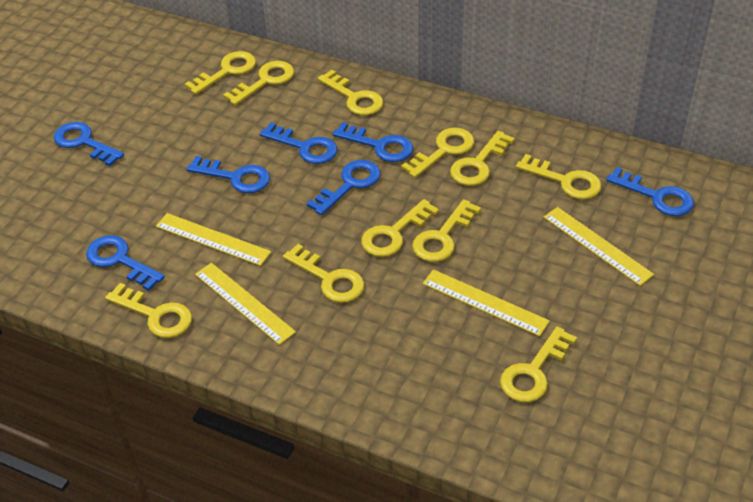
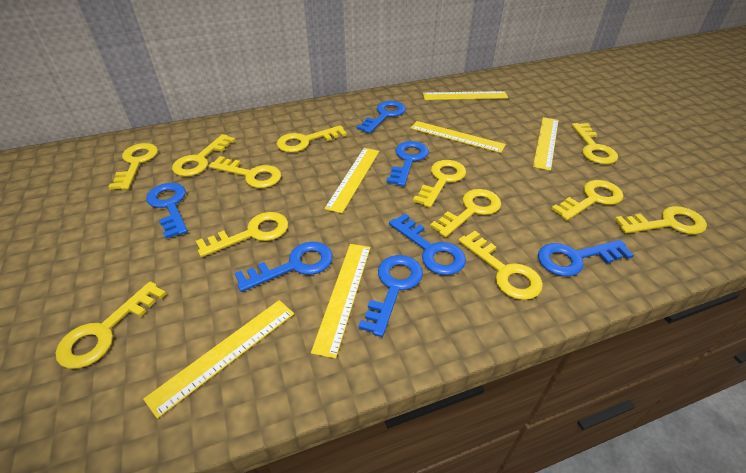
yellow key: 11 -> 12
yellow ruler: 4 -> 6

